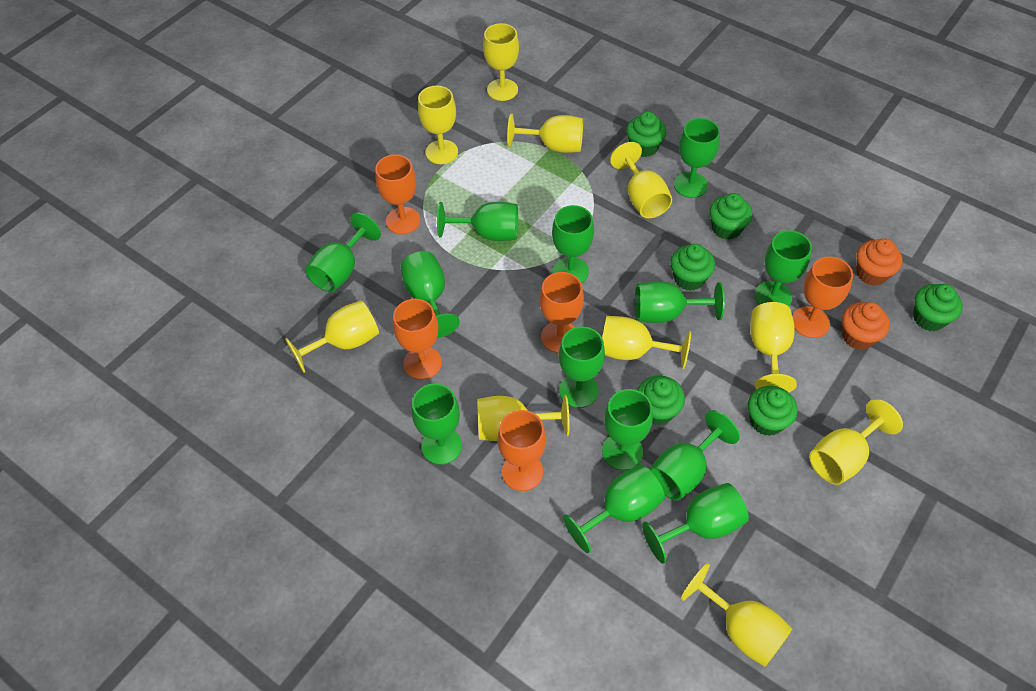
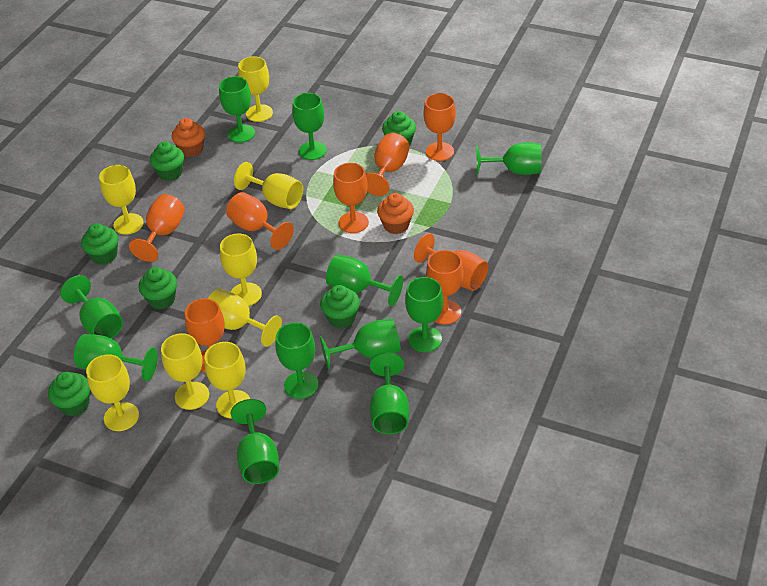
green goblet: 13 -> 11
orange goblet: 5 -> 8
yellow goblet: 10 -> 8

